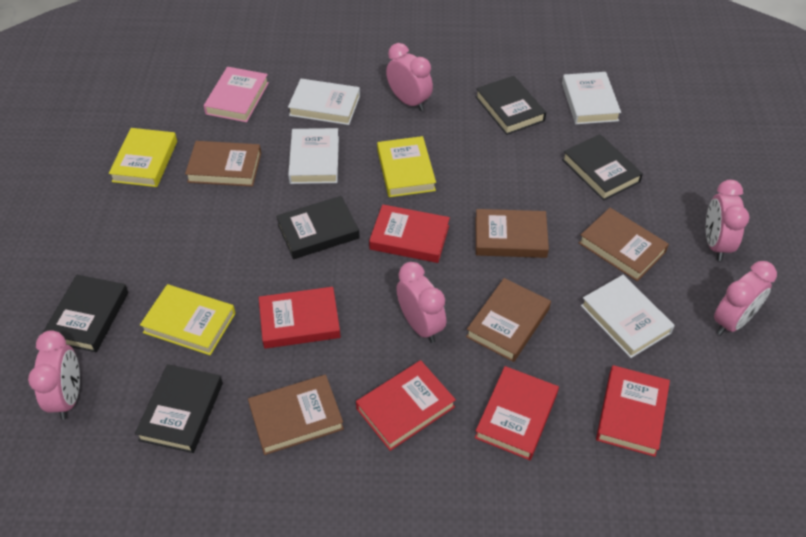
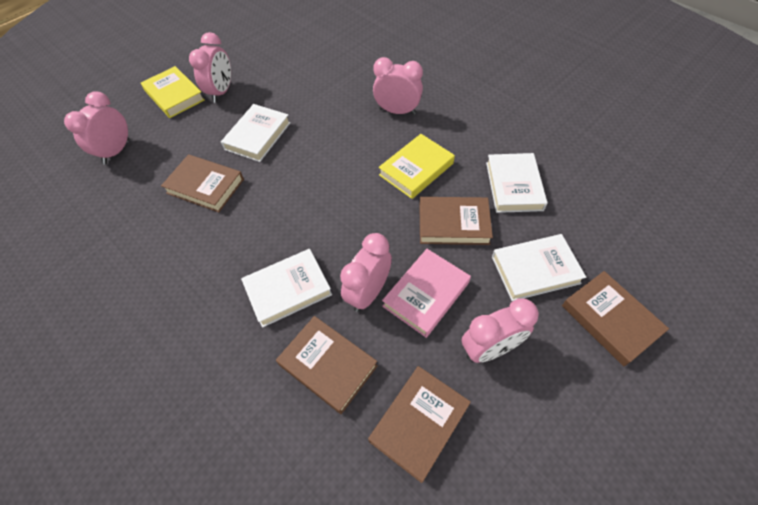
black book: 5 -> 0
red book: 5 -> 0
yellow book: 3 -> 2

